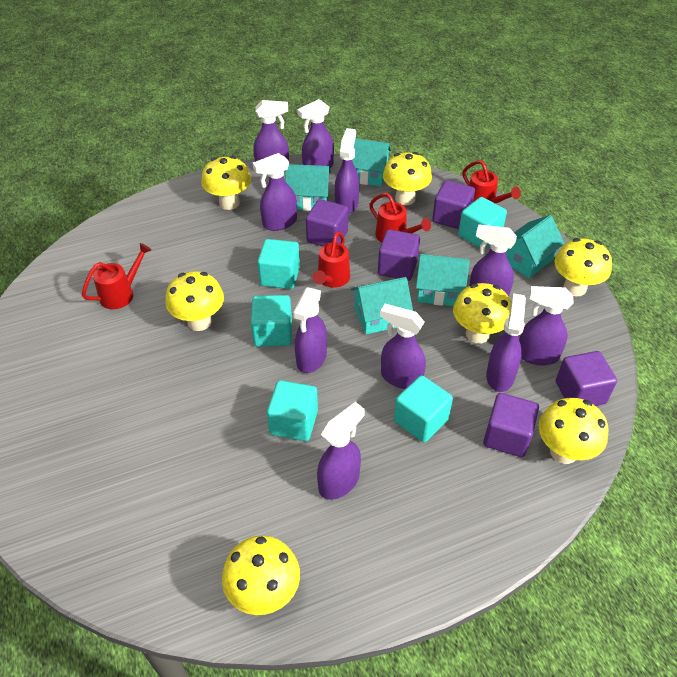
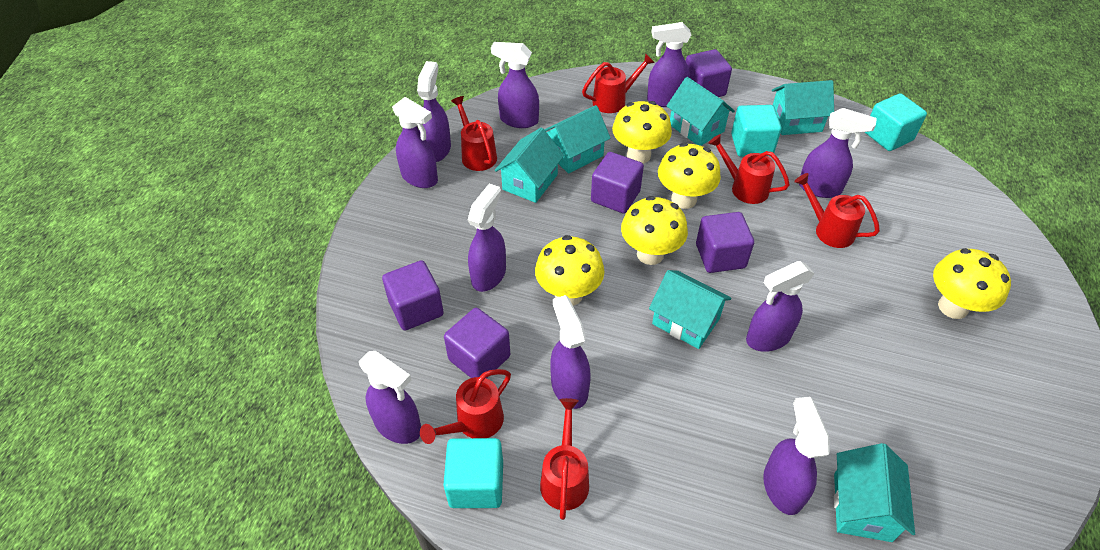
red watering can: 4 -> 6
turquoise cube: 5 -> 3
turquoise house: 5 -> 6
yellow mushroom: 7 -> 5

